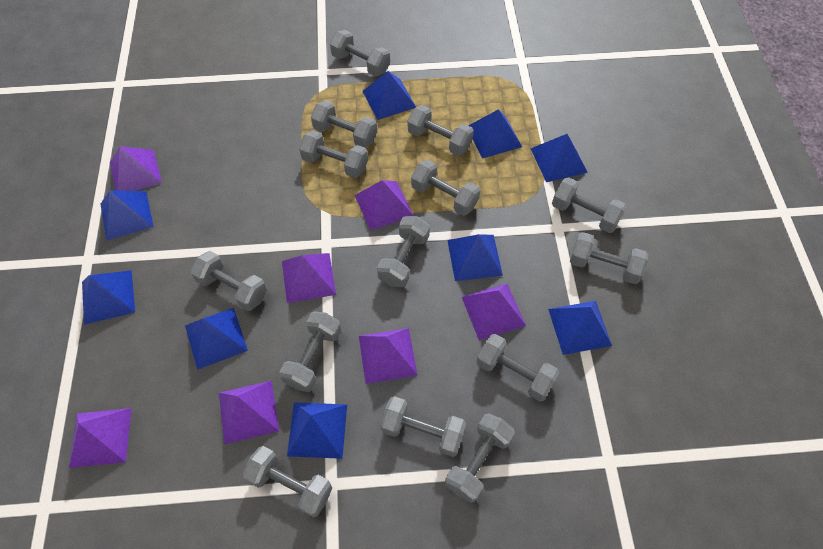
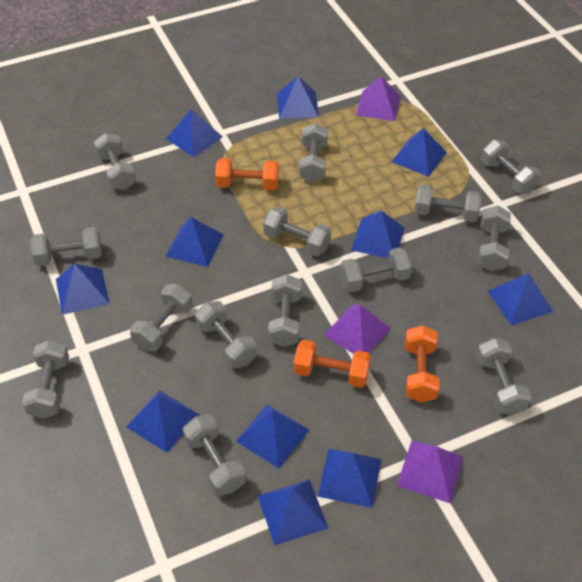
blue pyramid: 9 -> 11
orange dumbbell: 0 -> 3
purple pyramid: 7 -> 3

